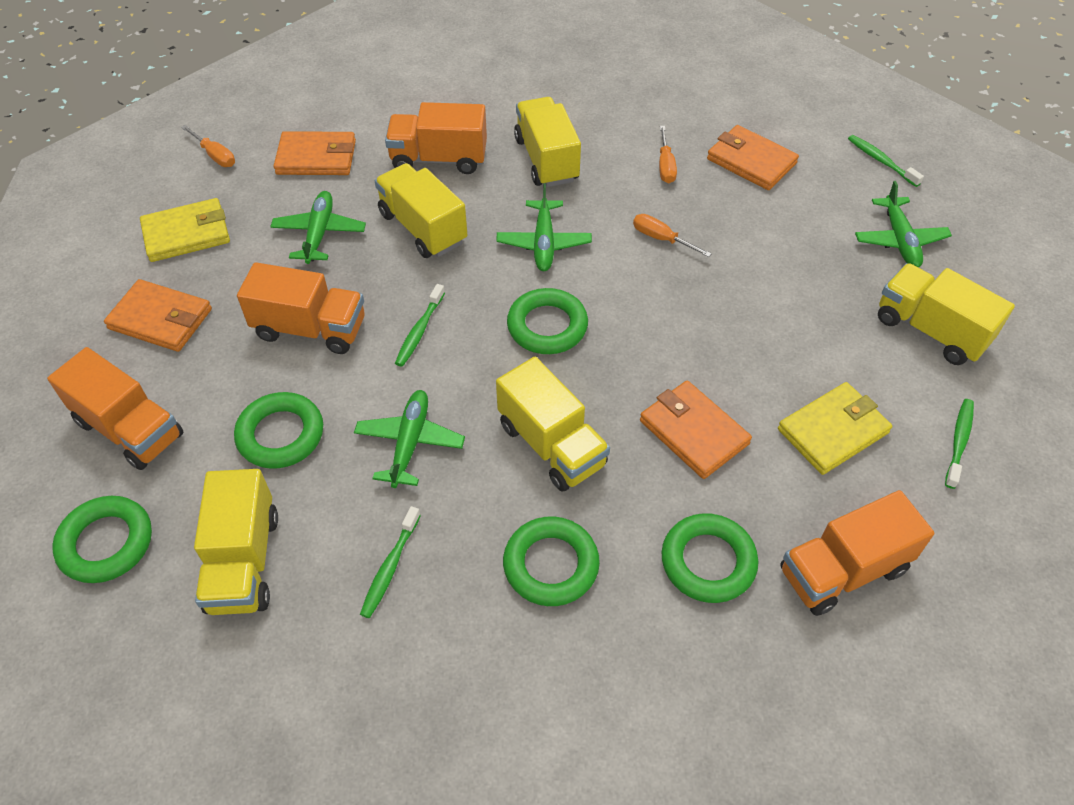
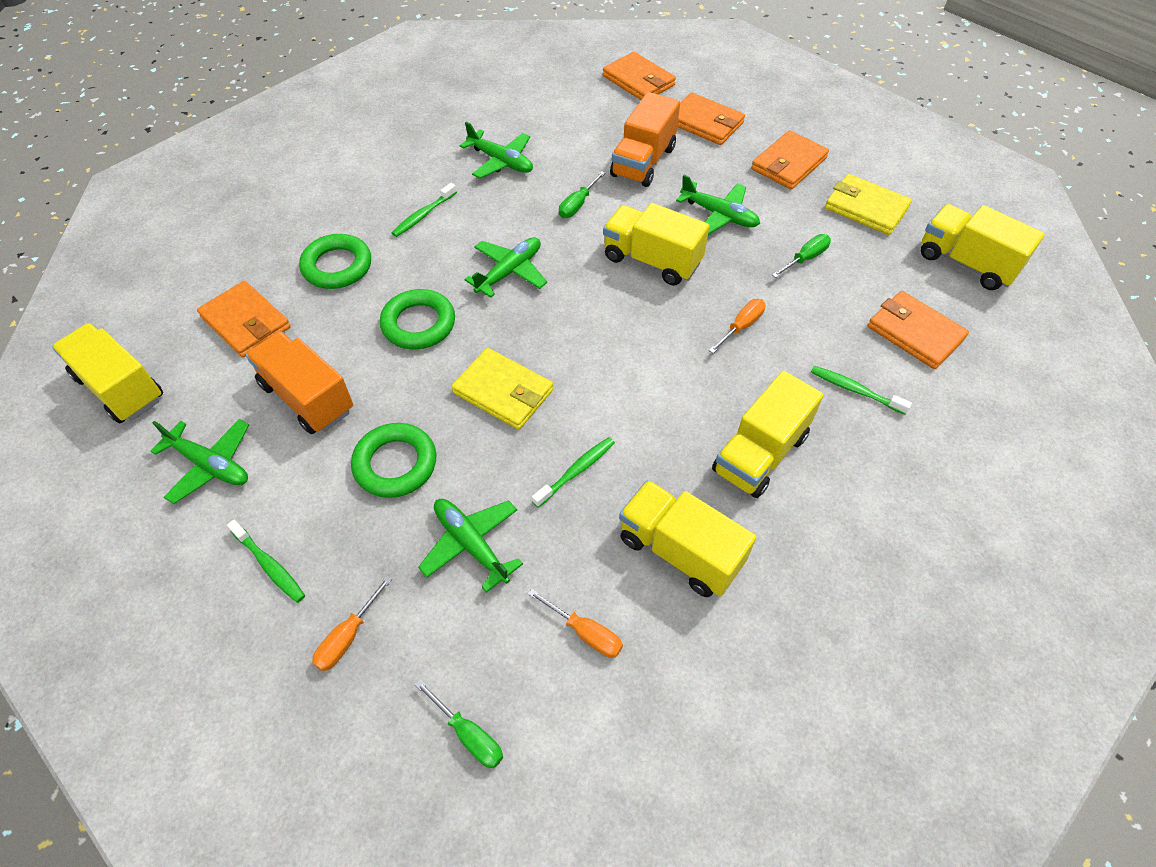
green plane: 4 -> 5
green ring: 5 -> 3
green screwdriver: 0 -> 3
orange truck: 4 -> 2
orange wallet: 4 -> 5

